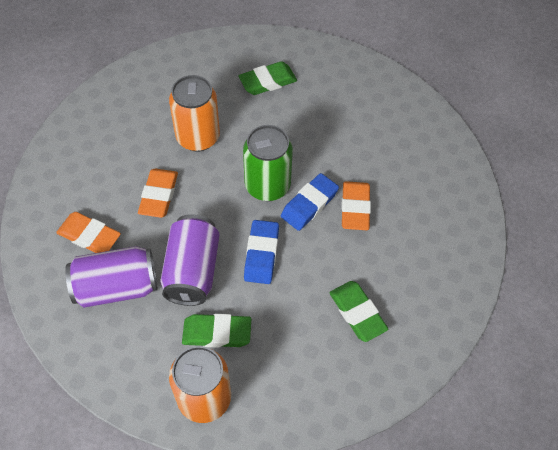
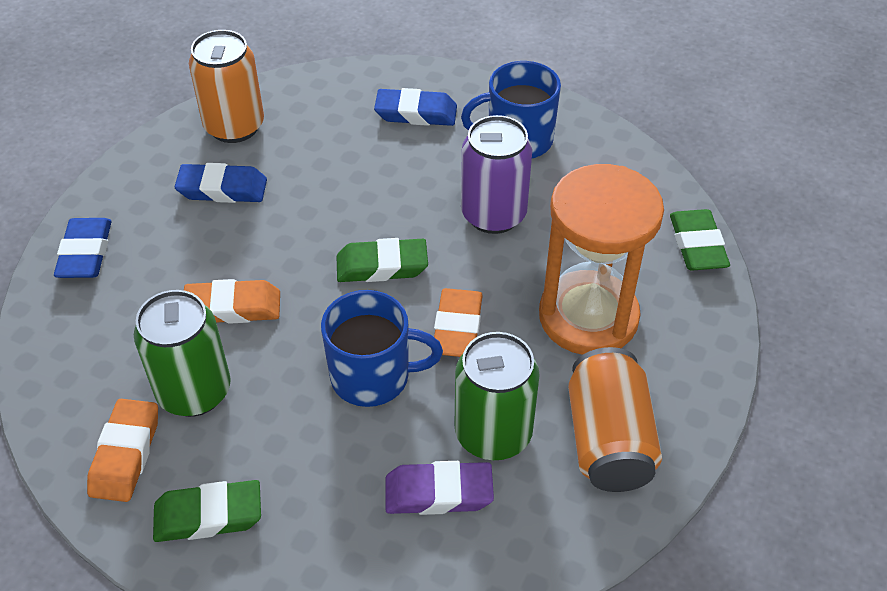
blue eraser: 2 -> 3
blue mug: 0 -> 2
green can: 1 -> 2
orange hourglass: 0 -> 1
purple can: 2 -> 1
purple eraser: 0 -> 1

